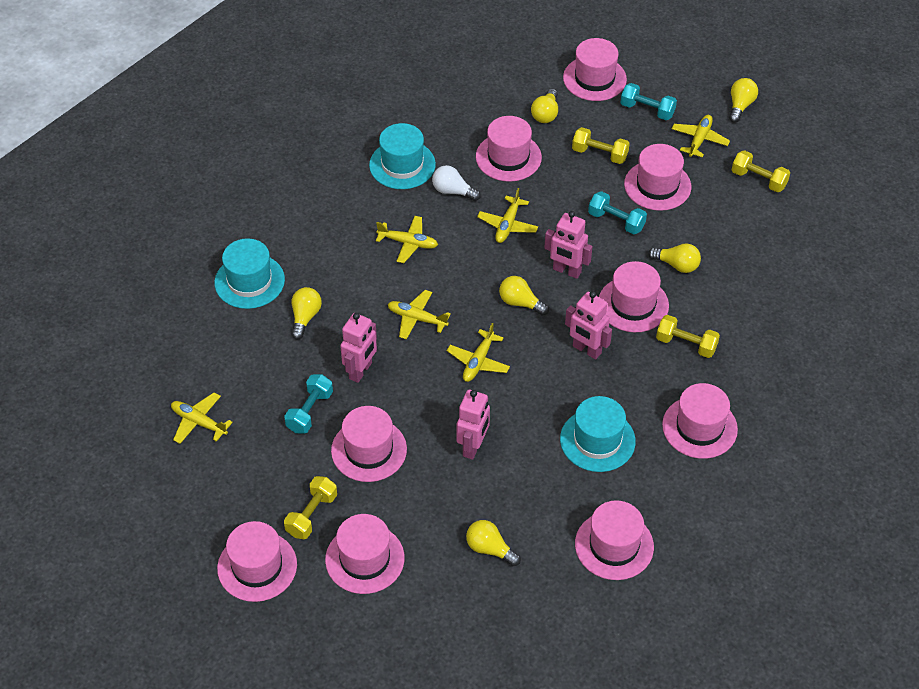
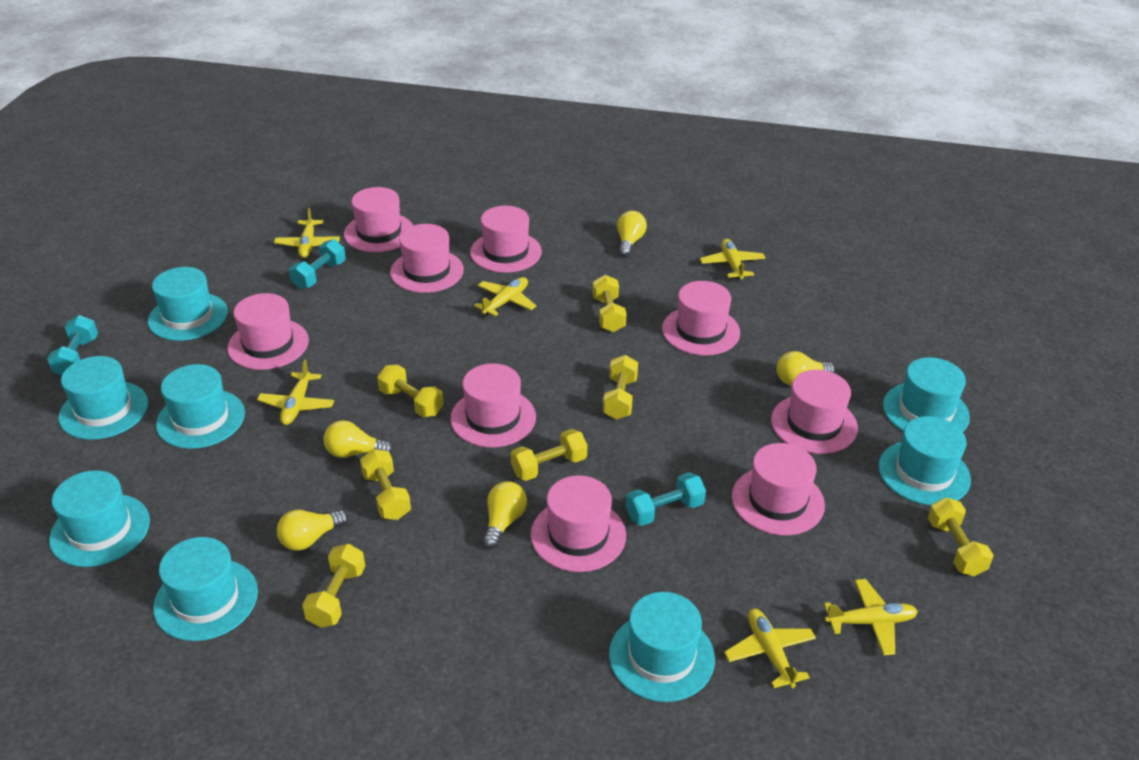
pink robot: 4 -> 0
turquoise hat: 3 -> 8
white light bulb: 1 -> 0
yellow dumbbell: 4 -> 7
yellow light bulb: 6 -> 5

